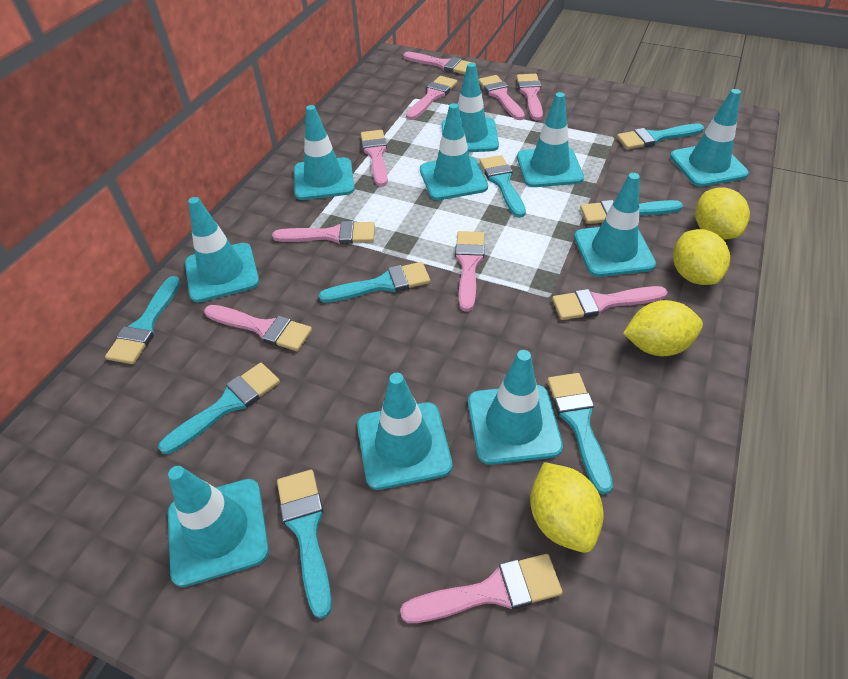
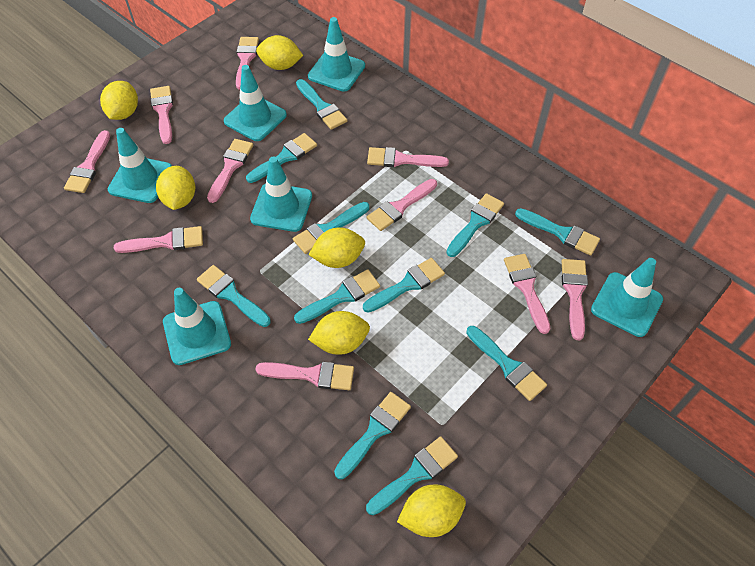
turquoise brush: 8 -> 11
turquoise traffic cone: 10 -> 6
yellow lemon: 4 -> 6

